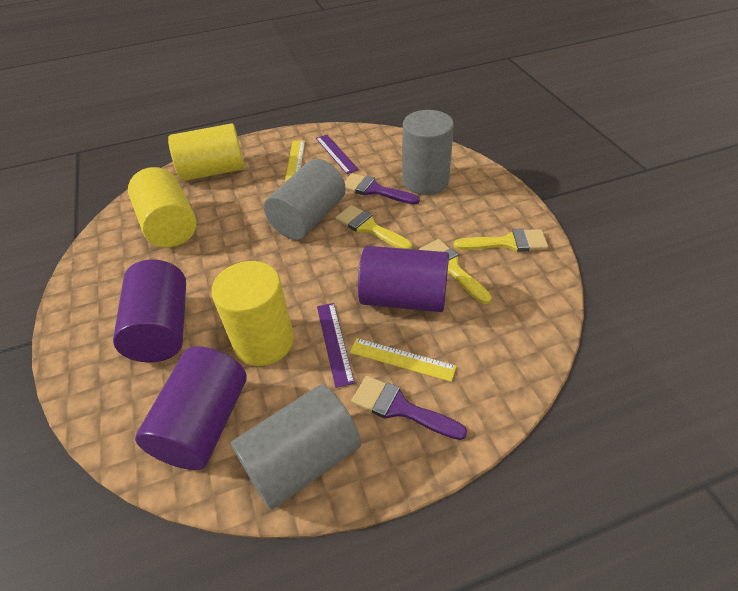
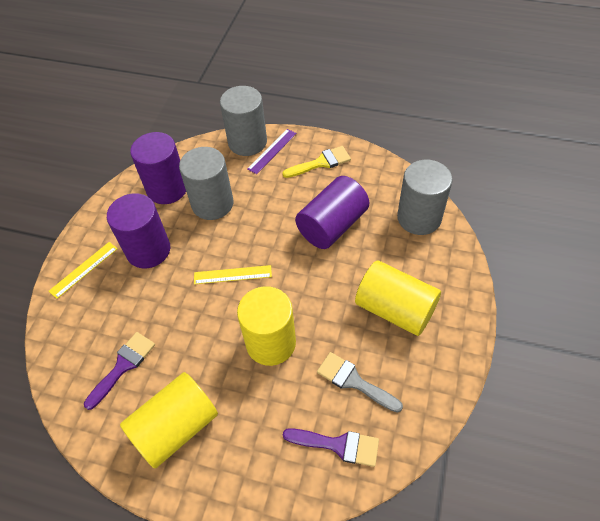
grey brush: 0 -> 1
purple ruler: 2 -> 1
yellow brush: 3 -> 1

